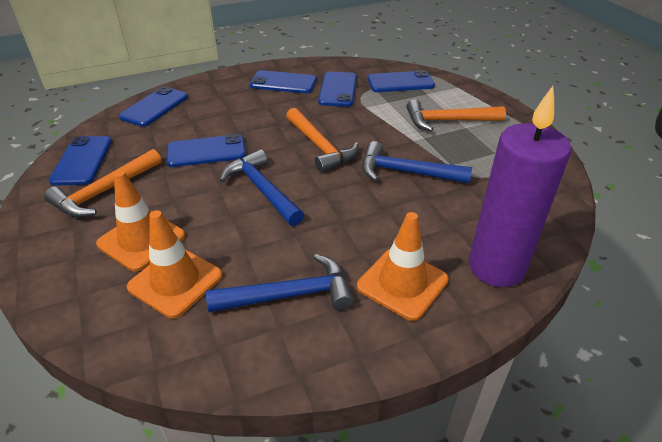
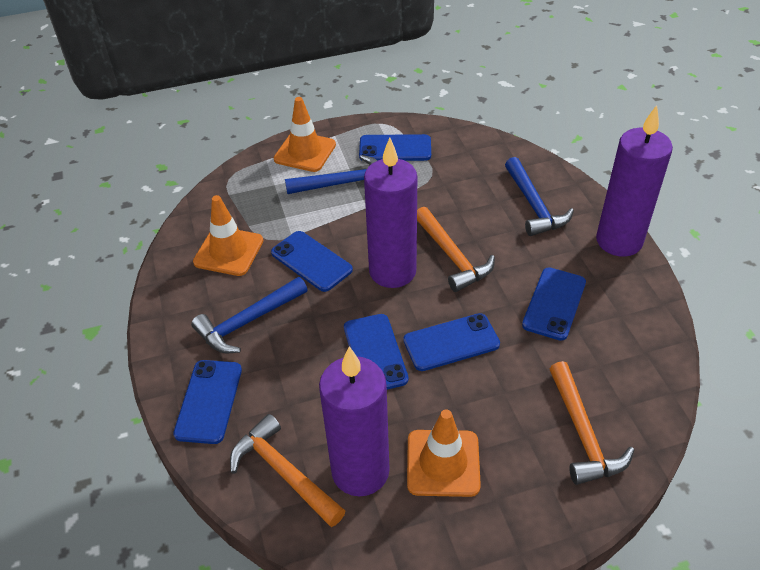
purple candle: 1 -> 3

